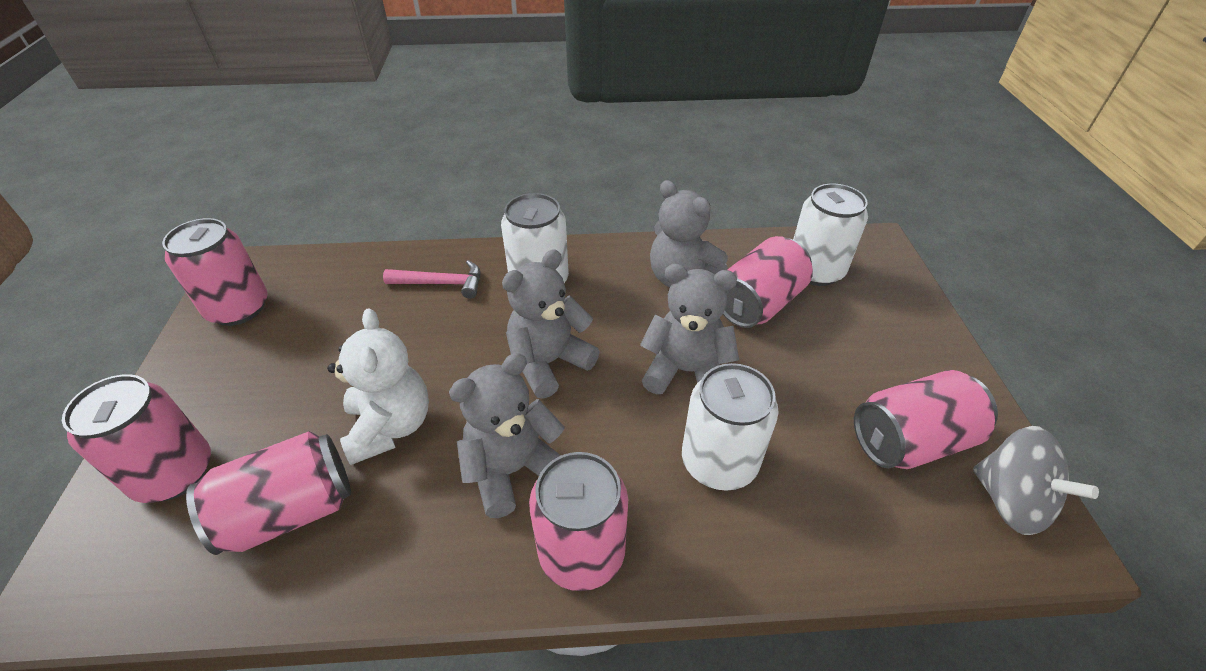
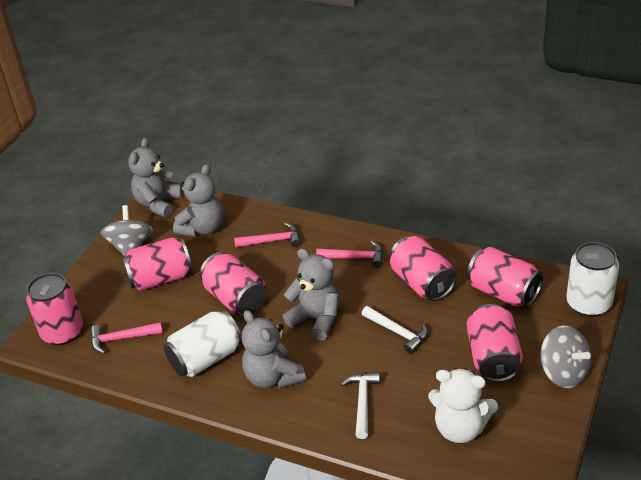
grey spinning top: 1 -> 2
pink hammer: 1 -> 3
white can: 3 -> 2
white hammer: 0 -> 2

